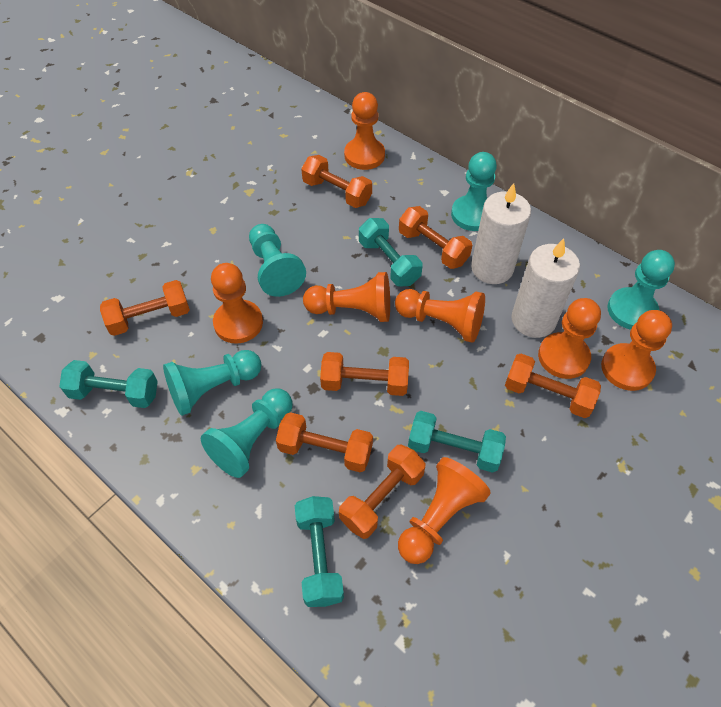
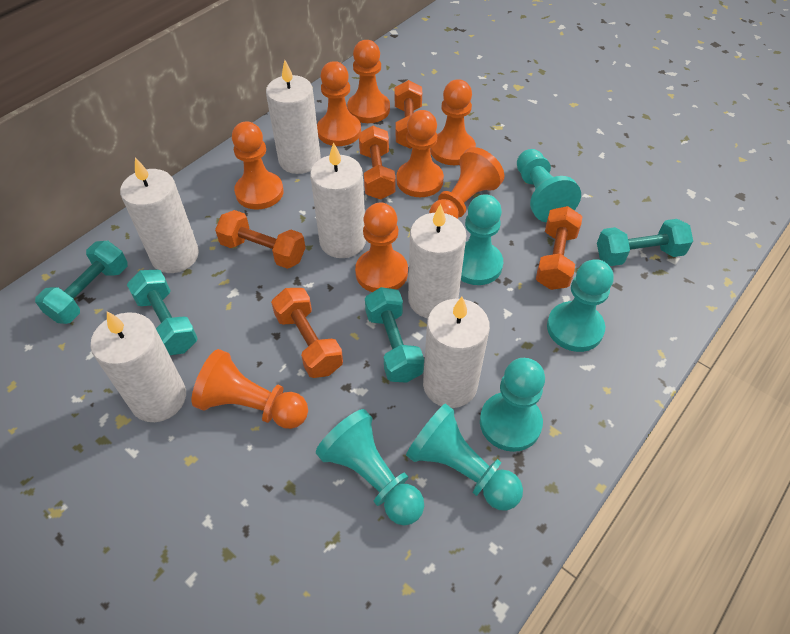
orange dumbbell: 7 -> 5
orange pawn: 7 -> 8
turquoise pawn: 5 -> 6
white candle: 2 -> 6

